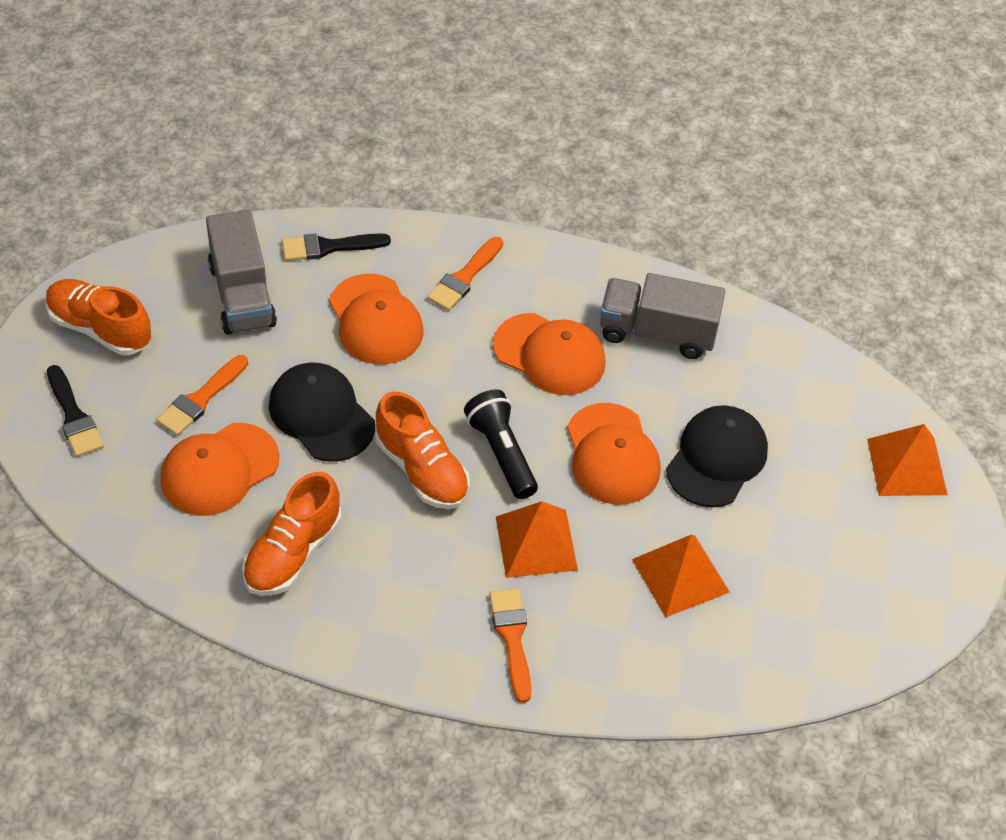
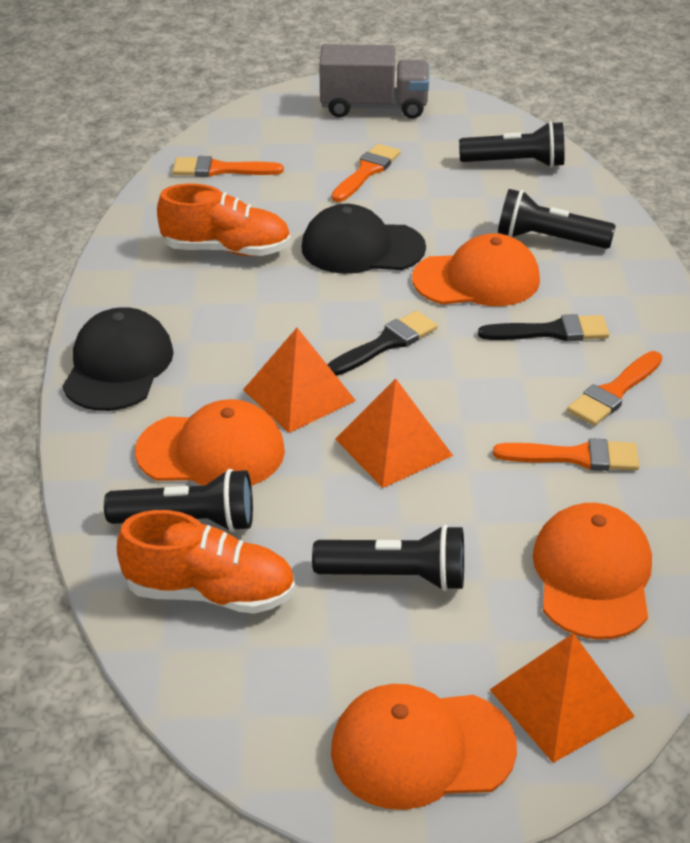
black flashlight: 1 -> 4
grey truck: 2 -> 1
orange brush: 3 -> 4
orange shoe: 3 -> 2

